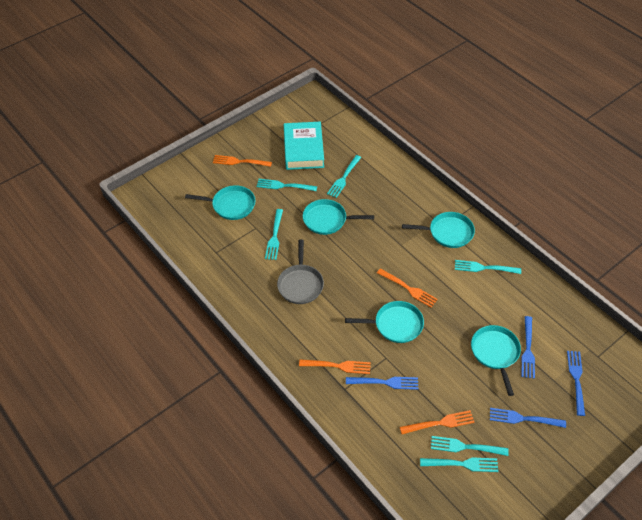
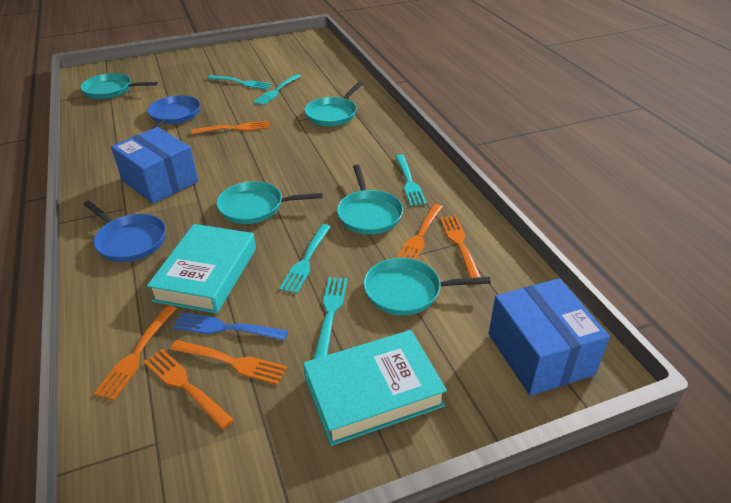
blue box: 0 -> 2
blue fork: 4 -> 1
blue pan: 0 -> 2
grey pan: 1 -> 0
orange fork: 4 -> 6
turquoise book: 1 -> 2
turquoise fork: 6 -> 5

